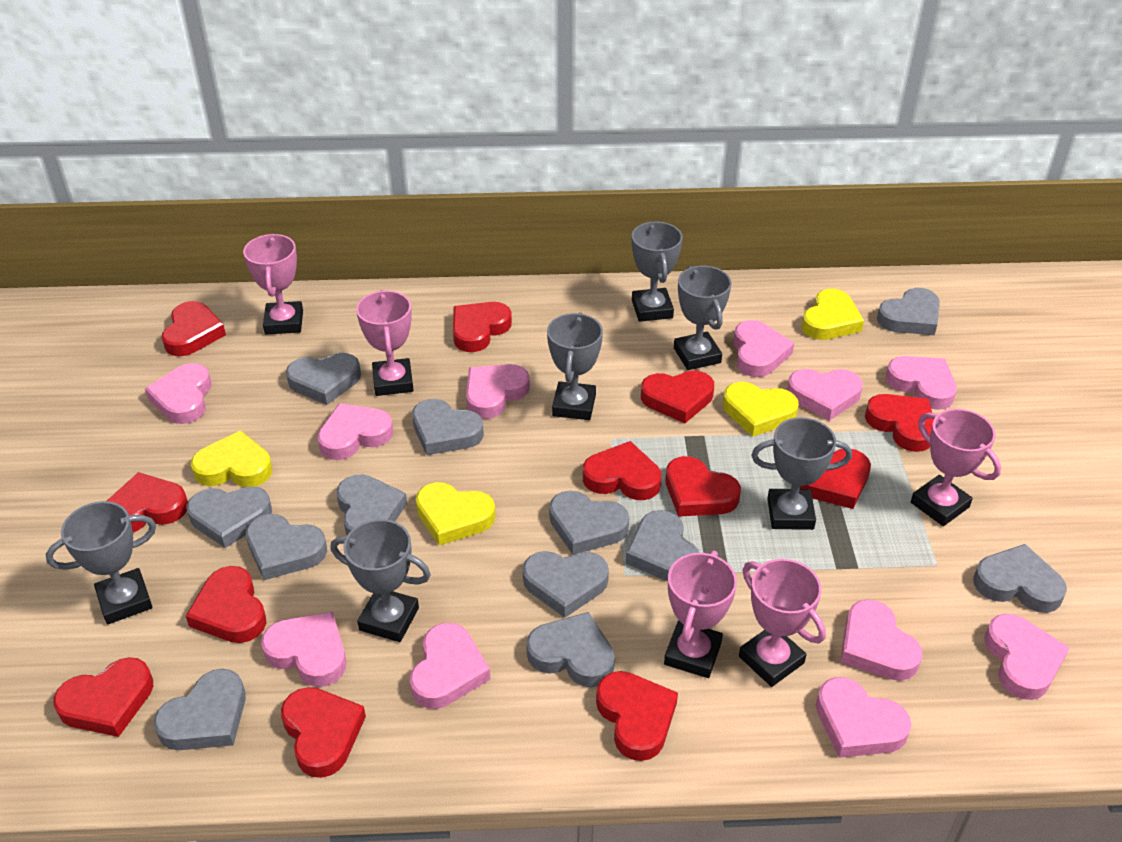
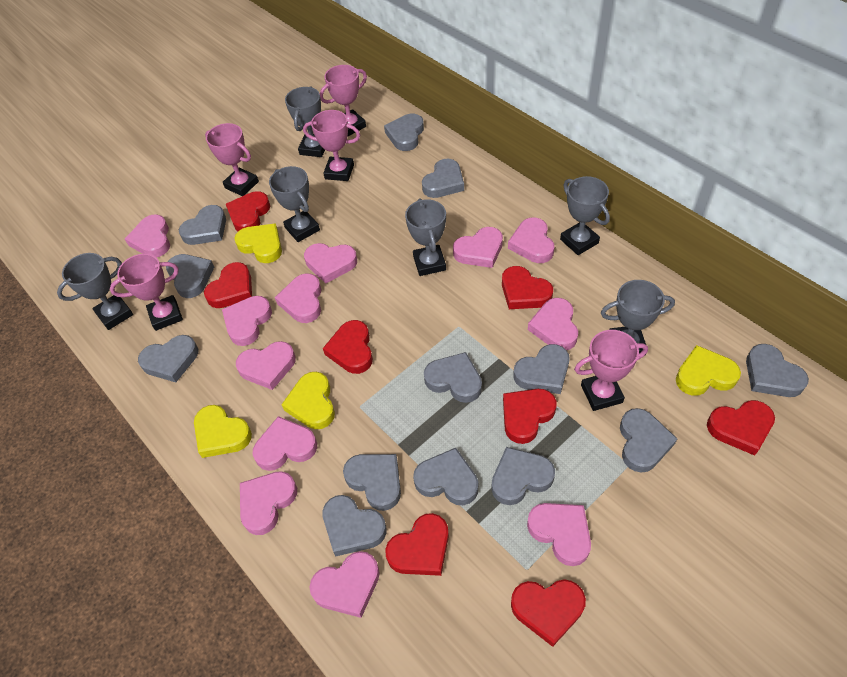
grey heart: 12 -> 13
pink heart: 11 -> 12
red heart: 12 -> 8

